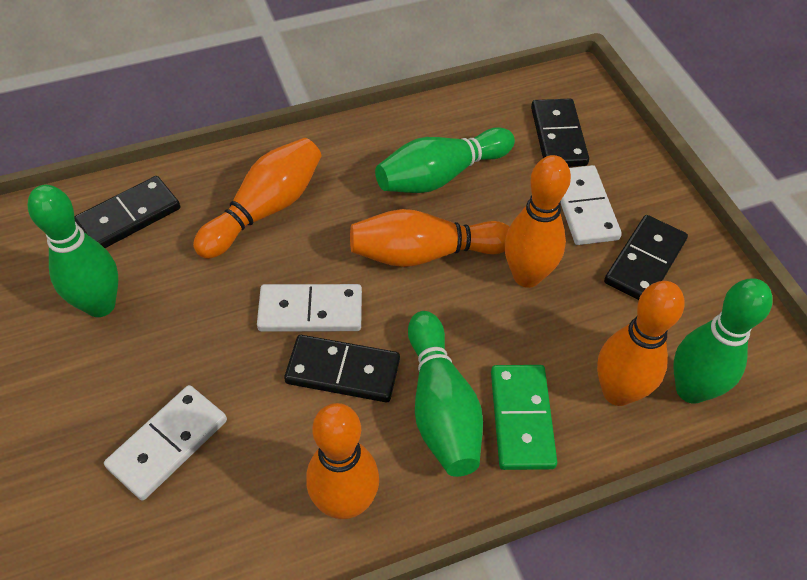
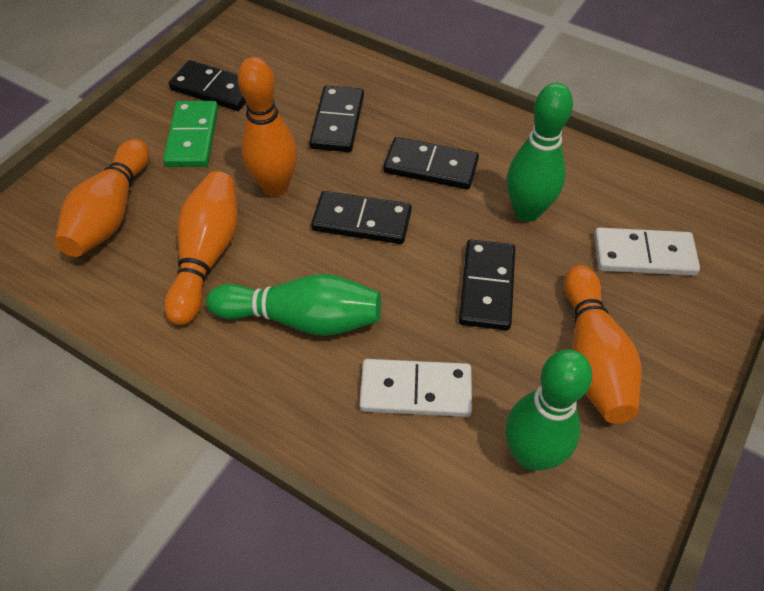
black domino: 4 -> 5
green bowling pin: 4 -> 3
orange bowling pin: 5 -> 4
white domino: 3 -> 2

